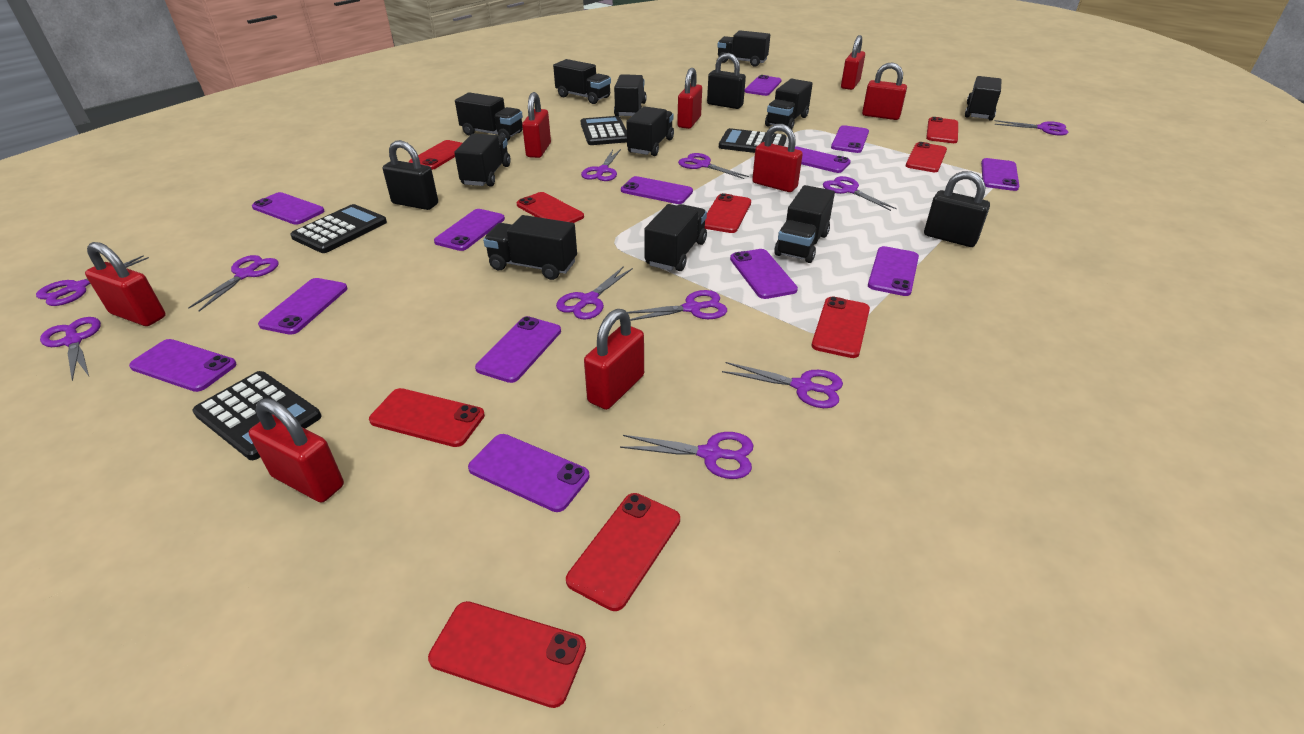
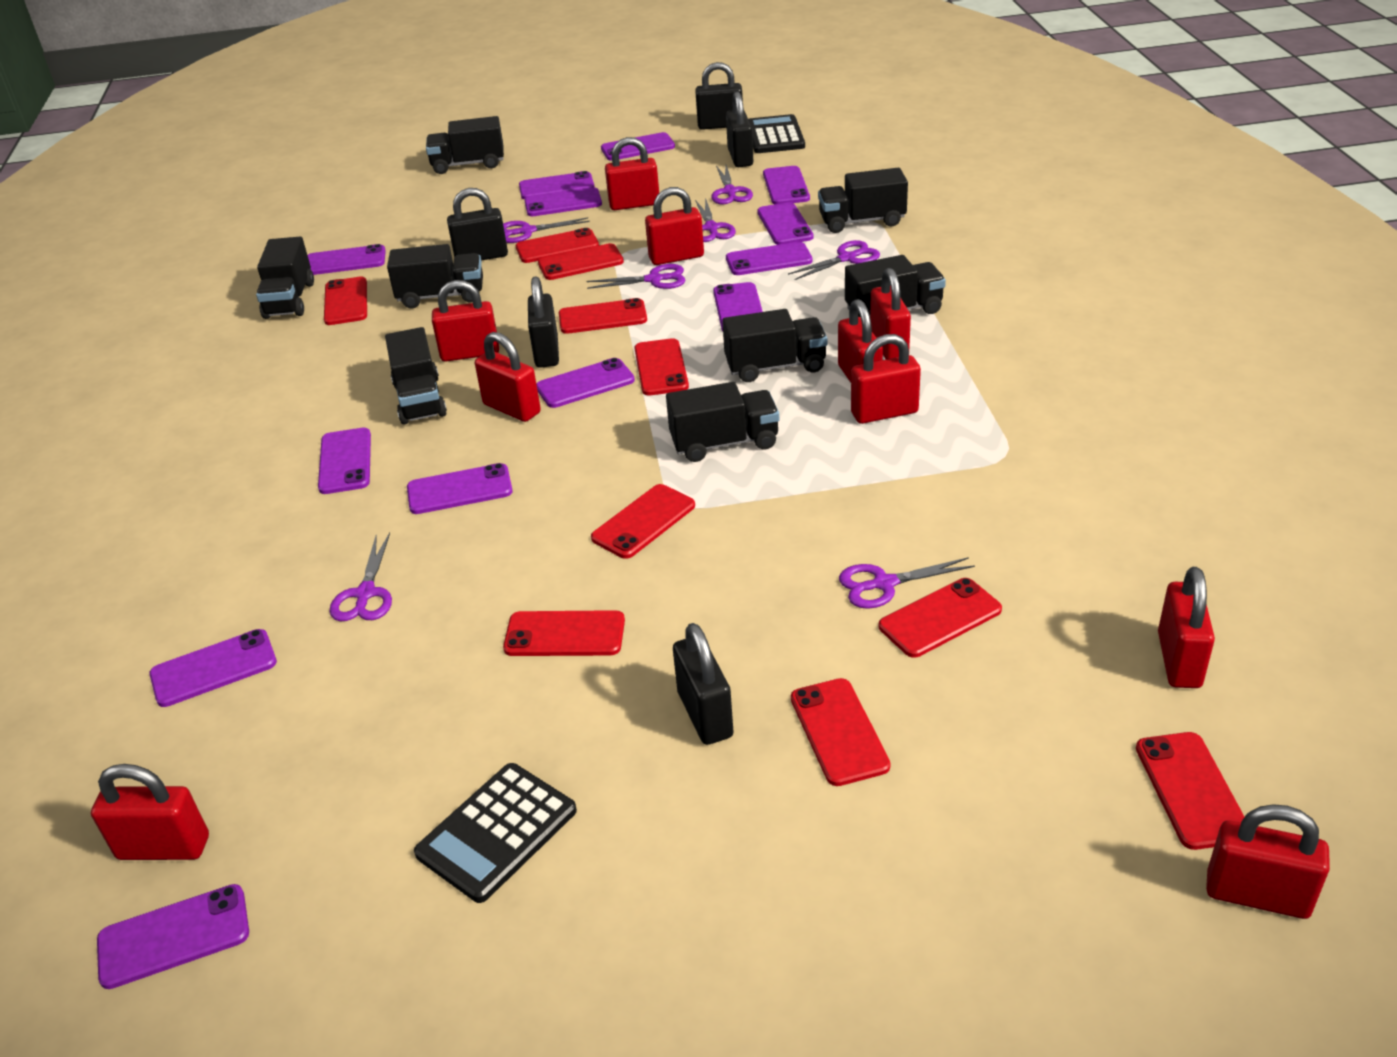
black calculator: 4 -> 2
black padlock: 3 -> 5
black truck: 11 -> 8
purple scissors: 11 -> 7
red padlock: 8 -> 10
red phone: 9 -> 10

